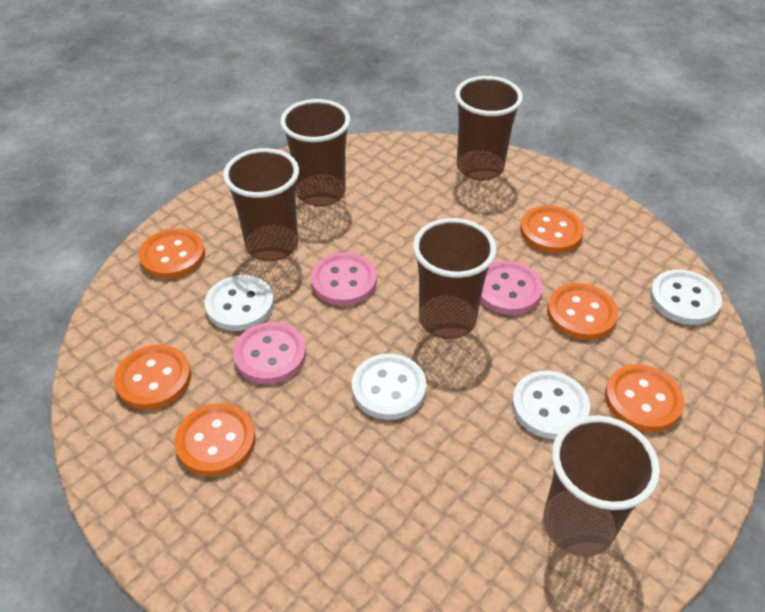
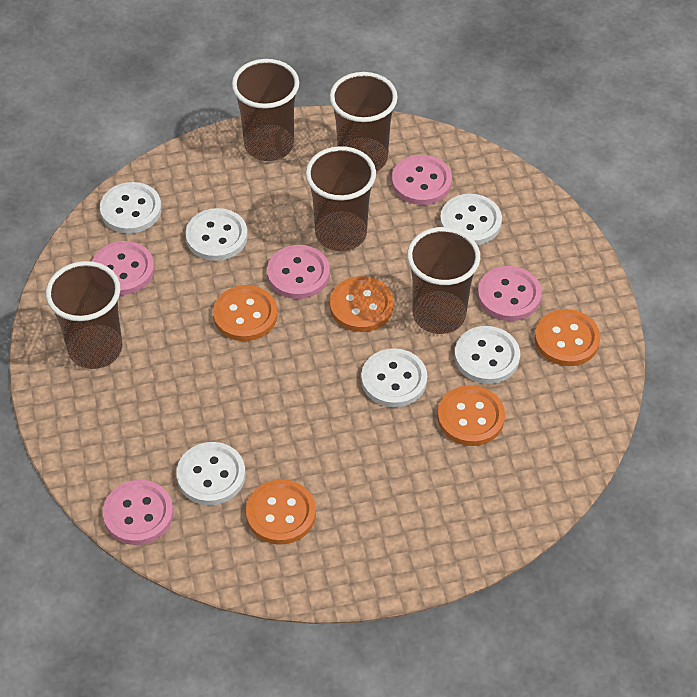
orange button: 6 -> 5
pink button: 3 -> 5
white button: 4 -> 6

